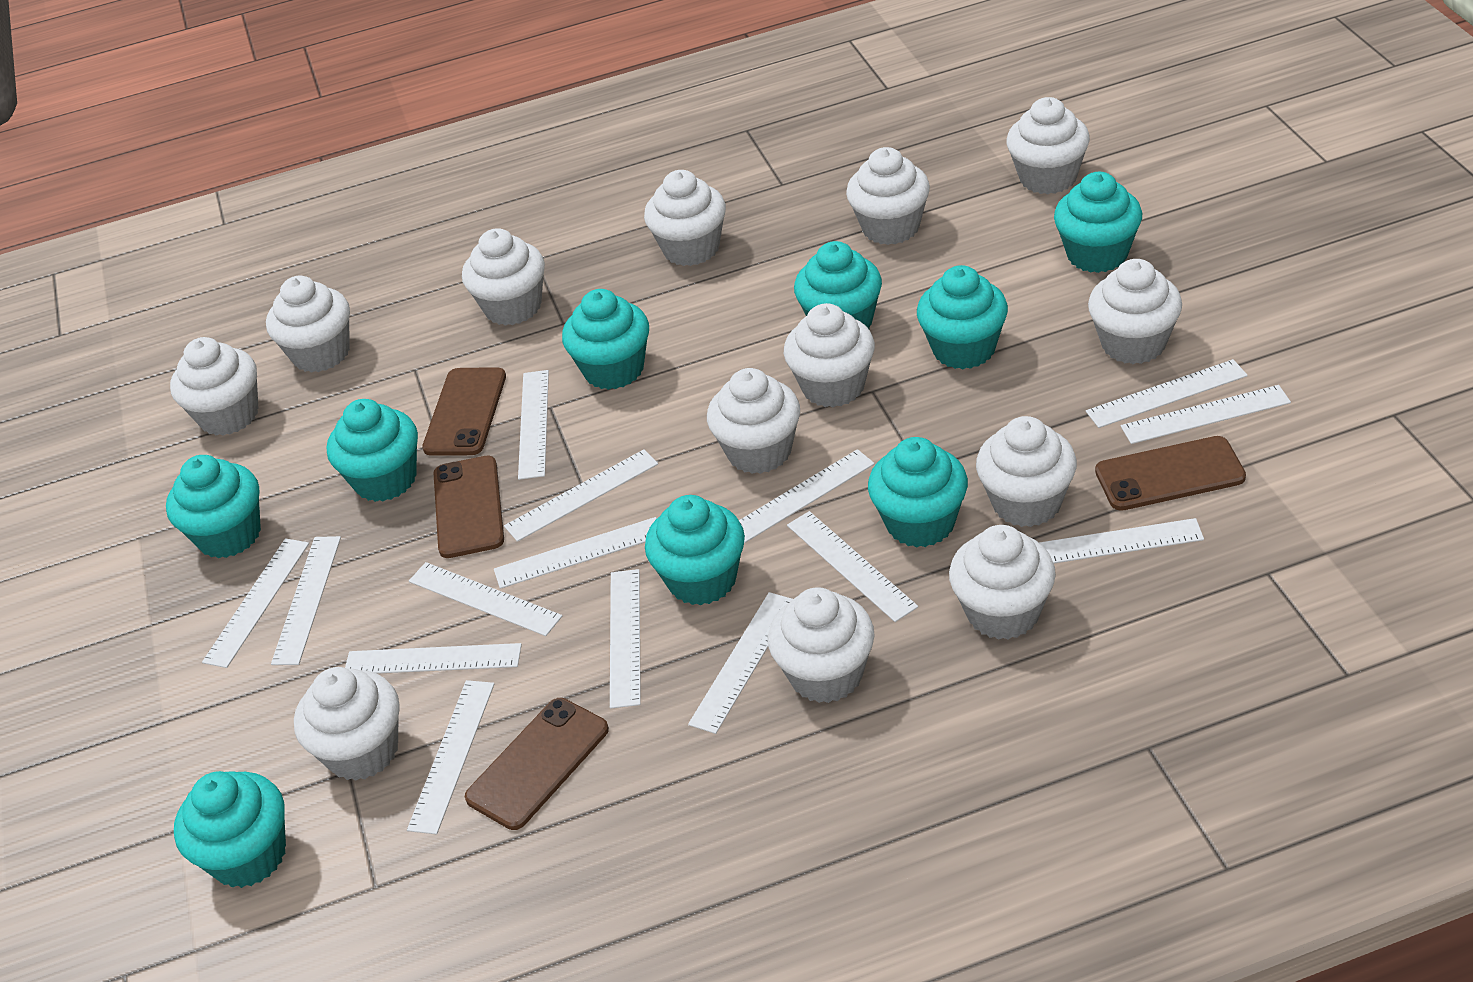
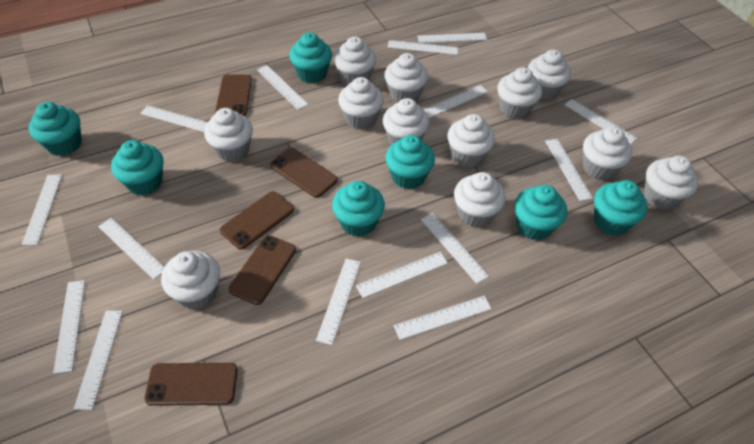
brown phone: 4 -> 5
turquoise cupcake: 9 -> 7
white cupcake: 13 -> 12

